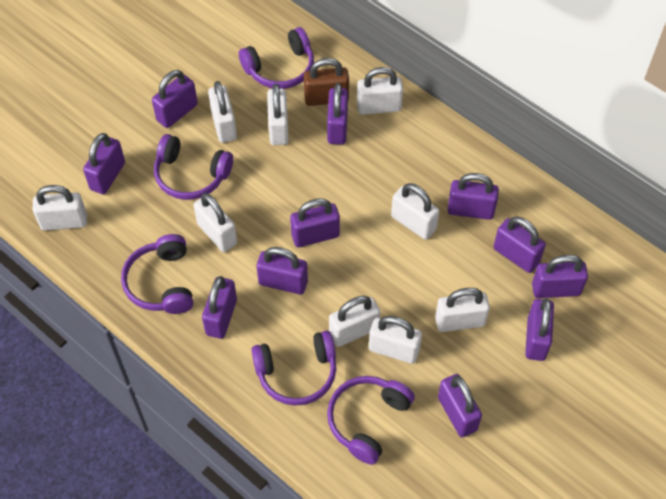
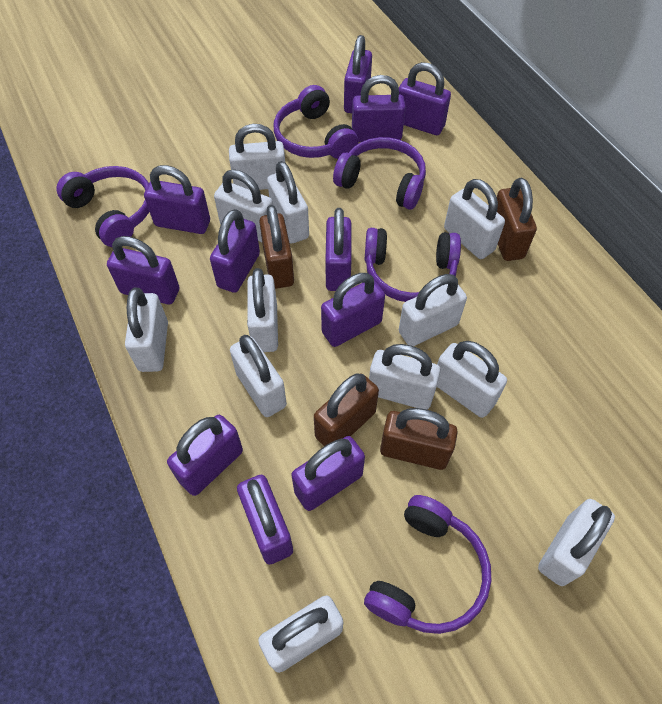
brown padlock: 1 -> 4
white padlock: 9 -> 12

